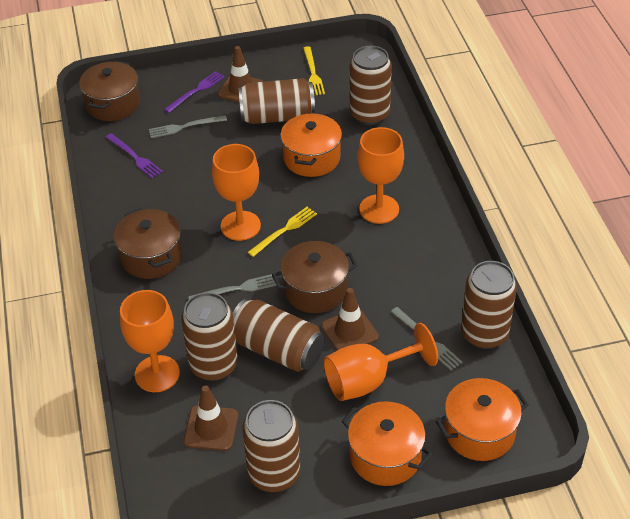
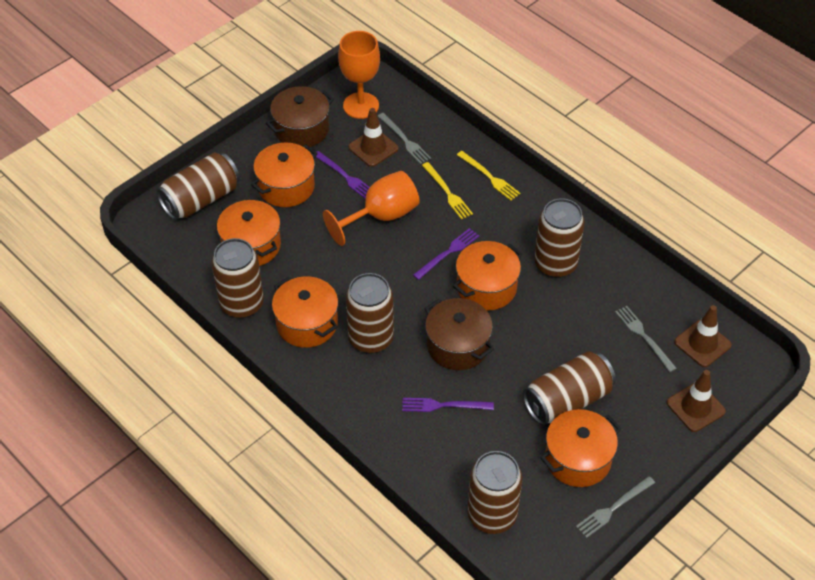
brown pot: 3 -> 2
orange goblet: 4 -> 2
orange pot: 3 -> 5
purple fork: 2 -> 3

